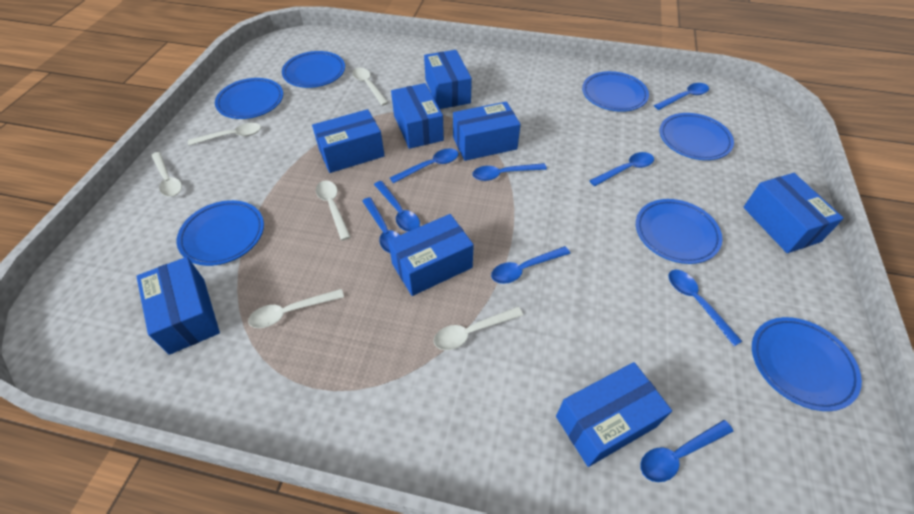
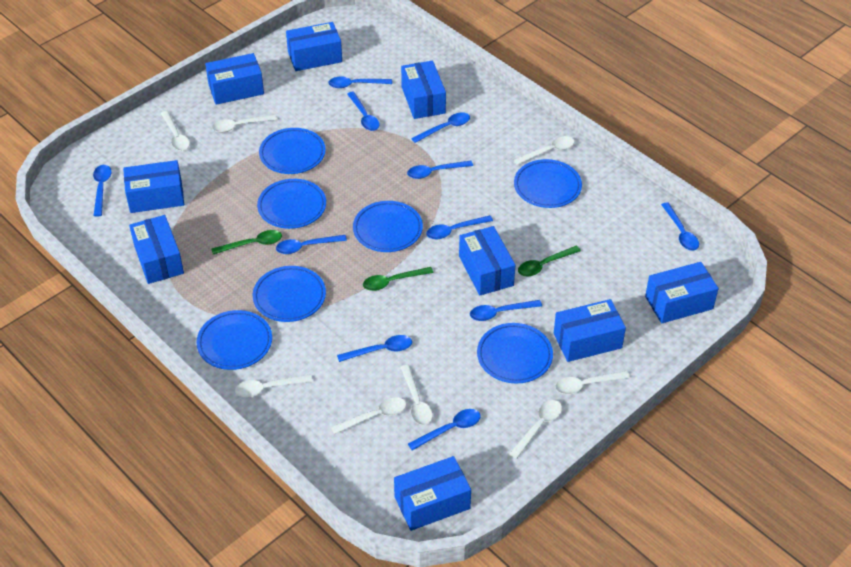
blue box: 8 -> 9
blue spoon: 9 -> 11
green spoon: 0 -> 3
white spoon: 6 -> 8

